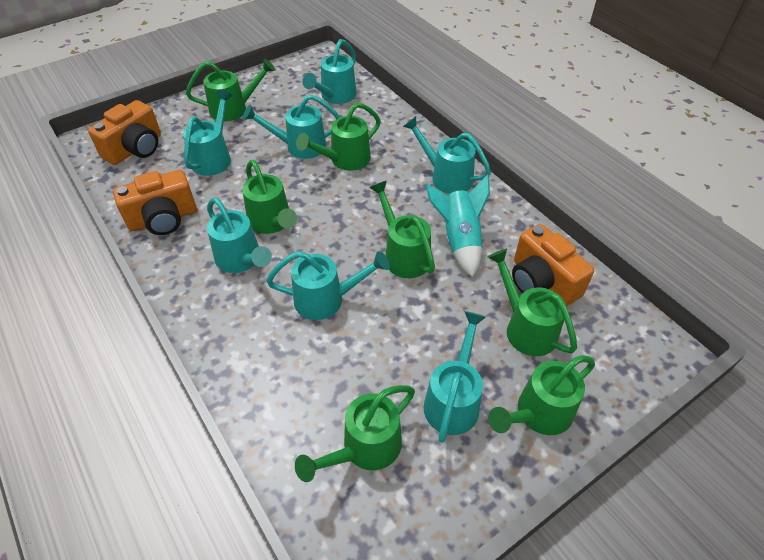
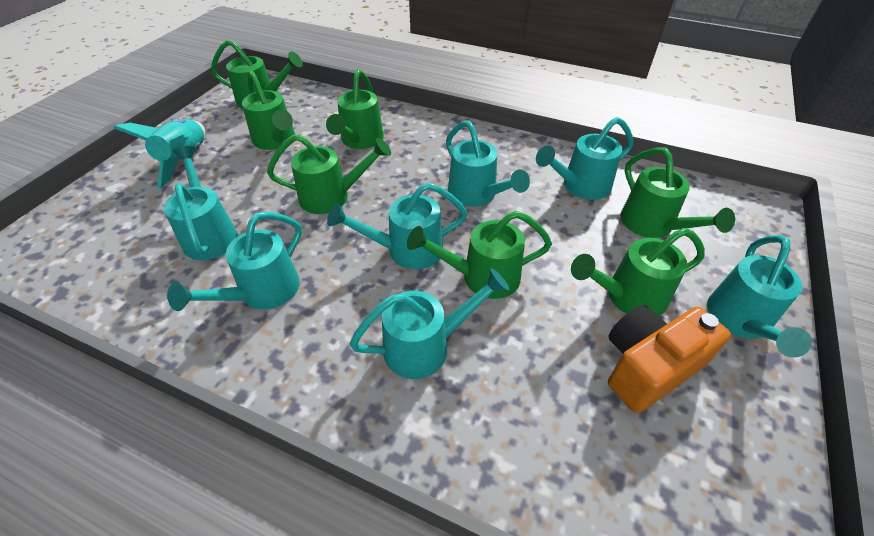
orange camera: 3 -> 1

